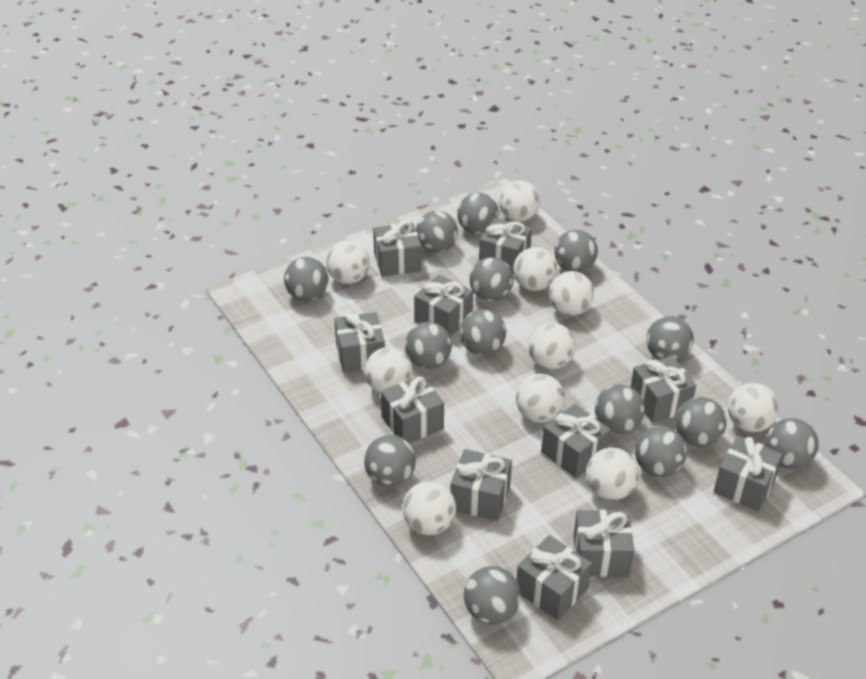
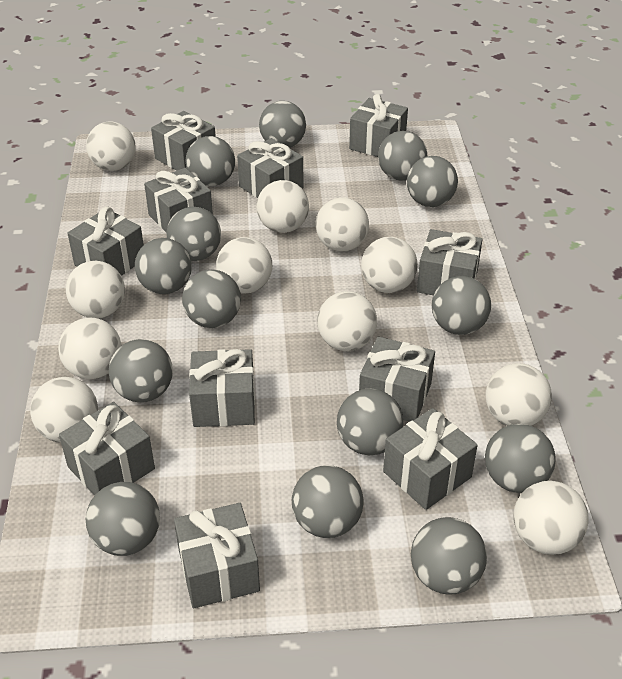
white ball: 10 -> 11

